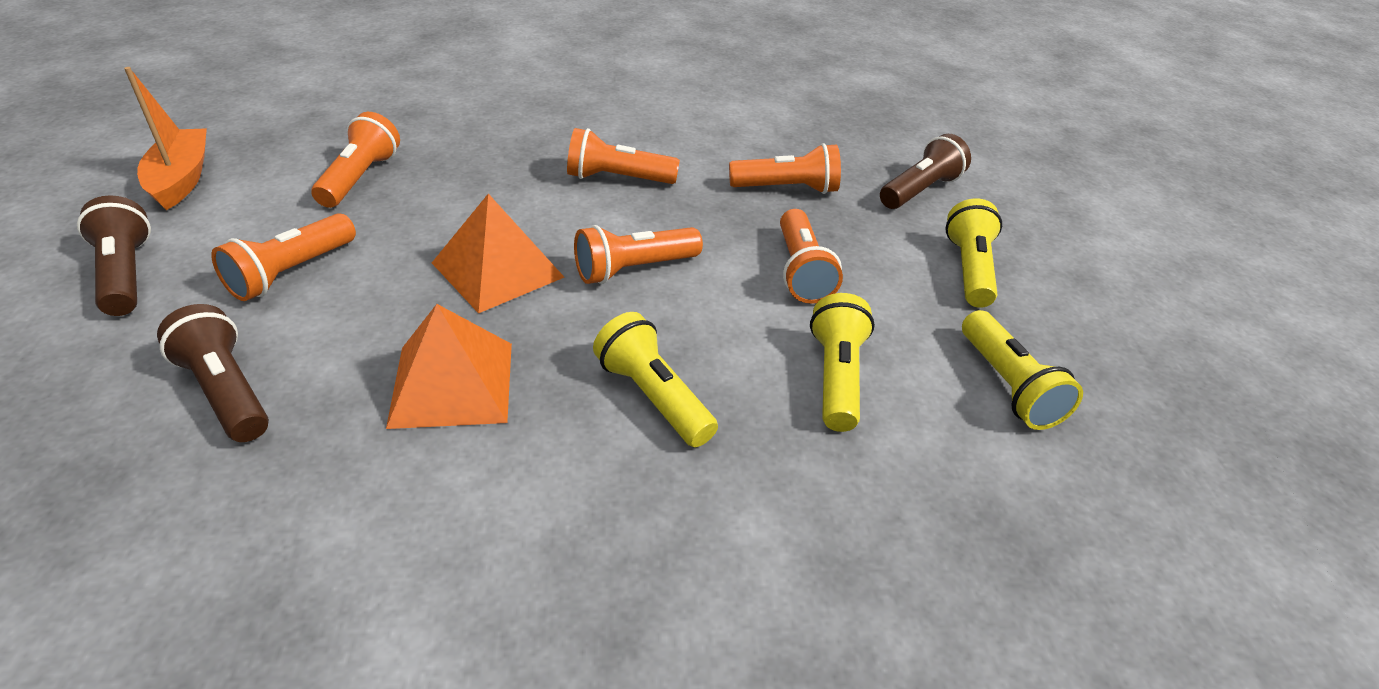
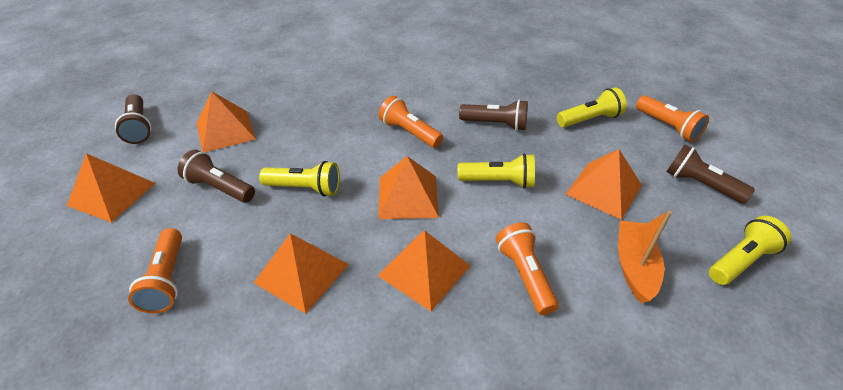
brown flashlight: 3 -> 4
orange flashlight: 6 -> 4
orange pyramid: 2 -> 6

